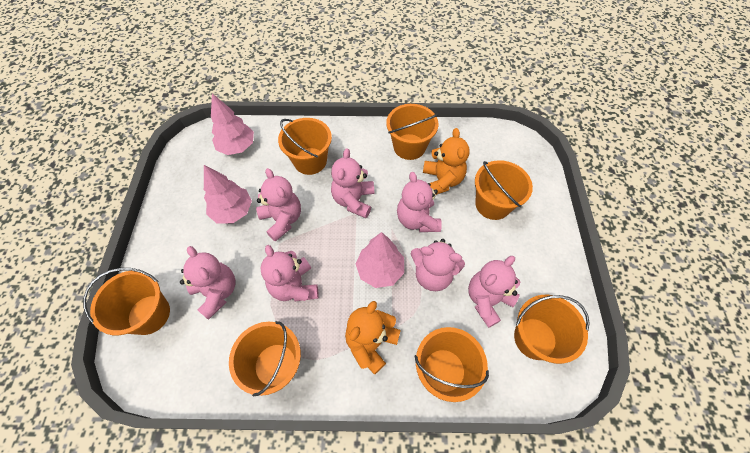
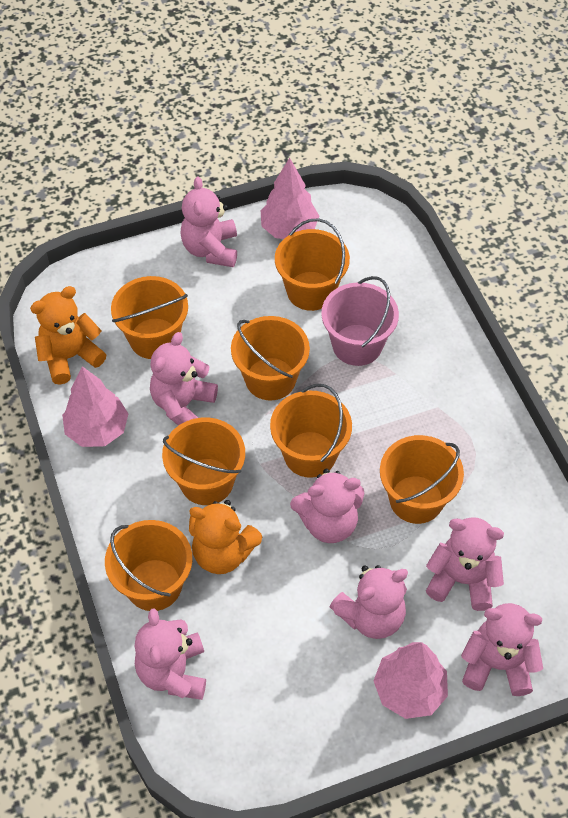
pink bucket: 0 -> 1

